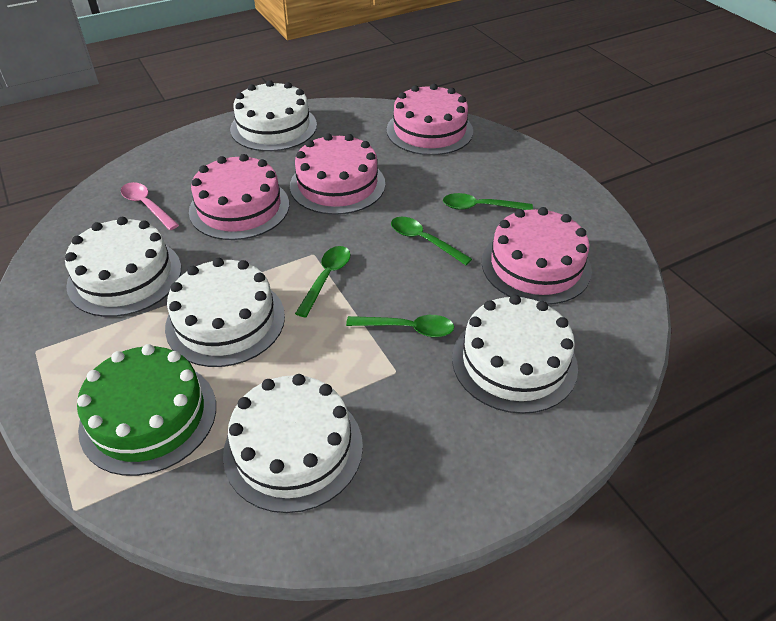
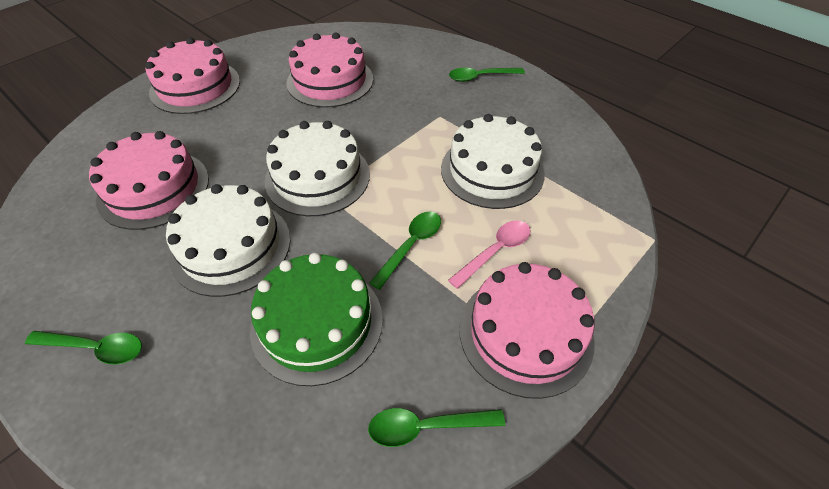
white cake: 5 -> 3

